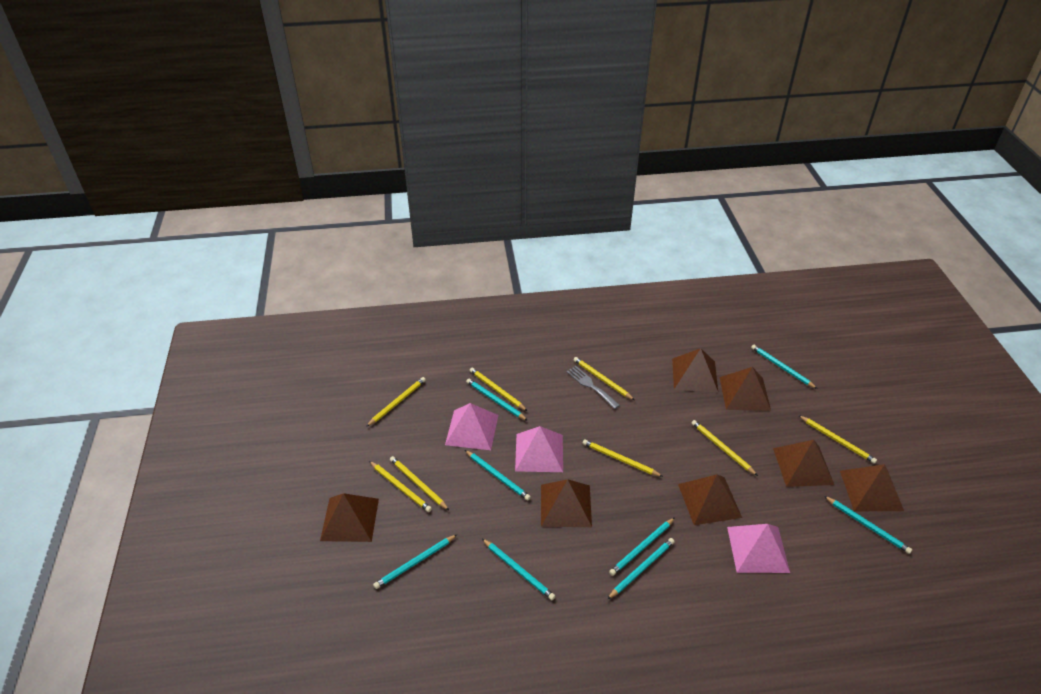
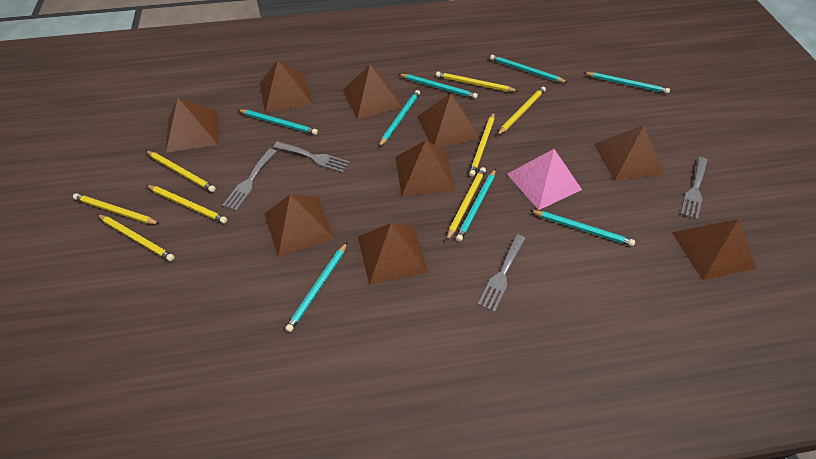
brown pyramid: 7 -> 9
grey fork: 1 -> 4
pink pyramid: 3 -> 1

